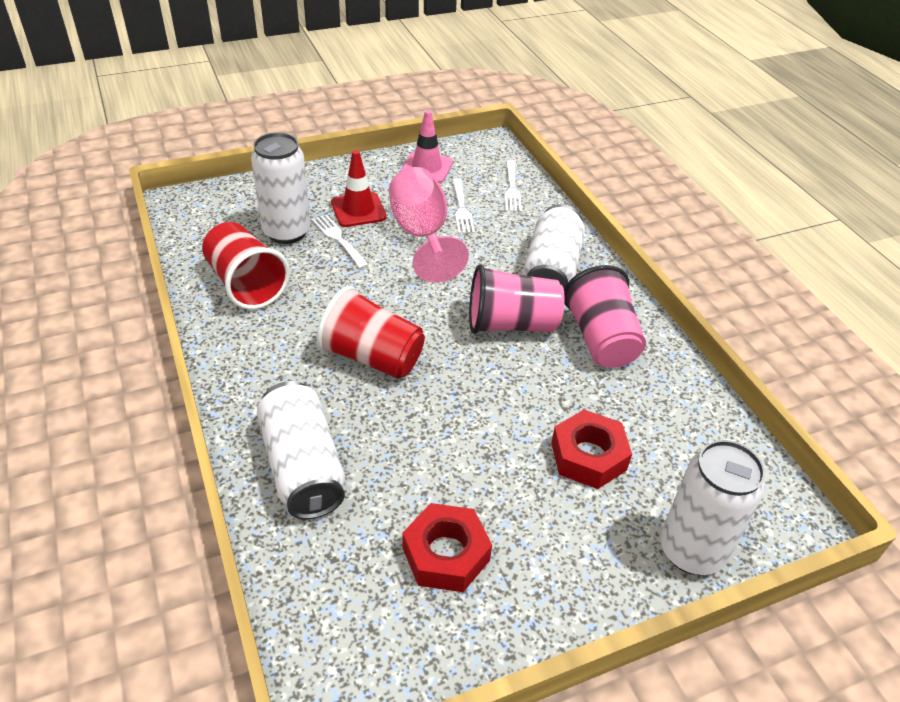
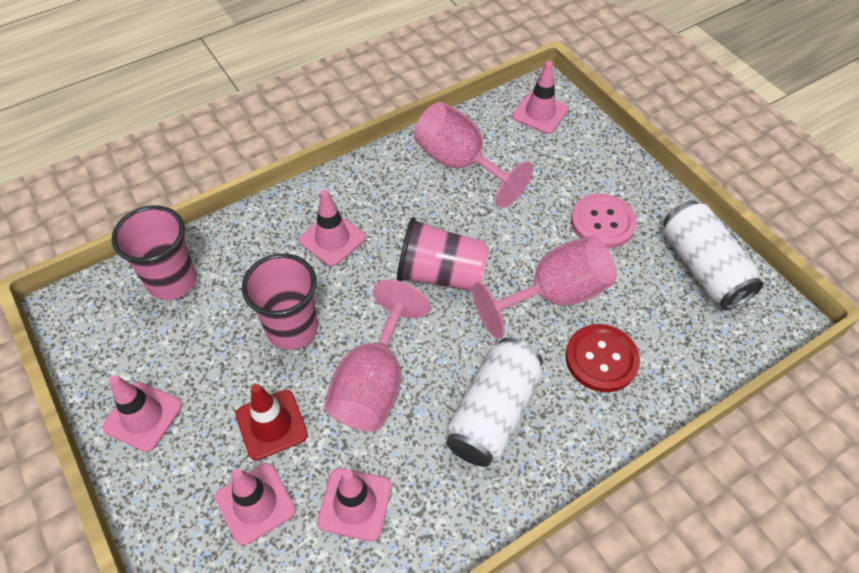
pink button: 0 -> 1
pink cup: 2 -> 3
pink goblet: 1 -> 3
pink traffic cone: 1 -> 5
red button: 0 -> 1
red cup: 2 -> 0
red nut: 2 -> 0
white can: 4 -> 2
white fork: 3 -> 0

